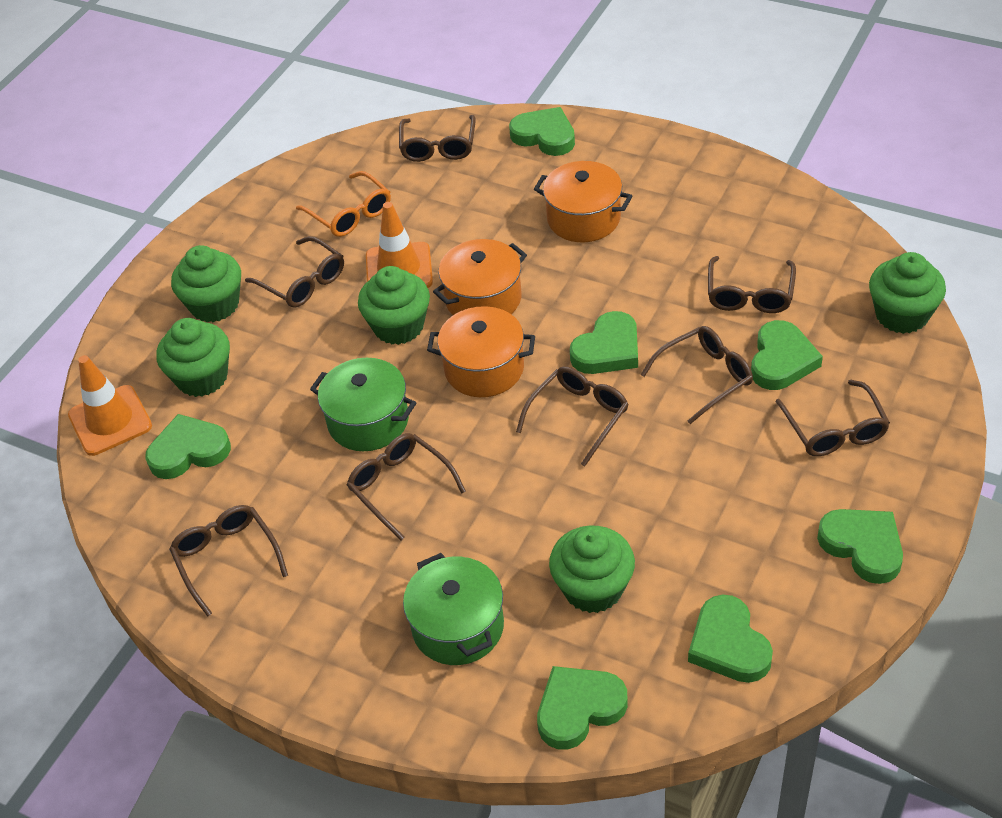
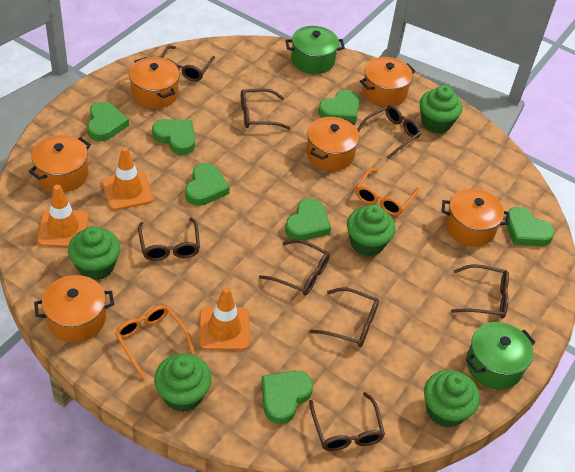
orange glasses: 1 -> 2
orange pot: 3 -> 6
orange traffic cone: 2 -> 3

